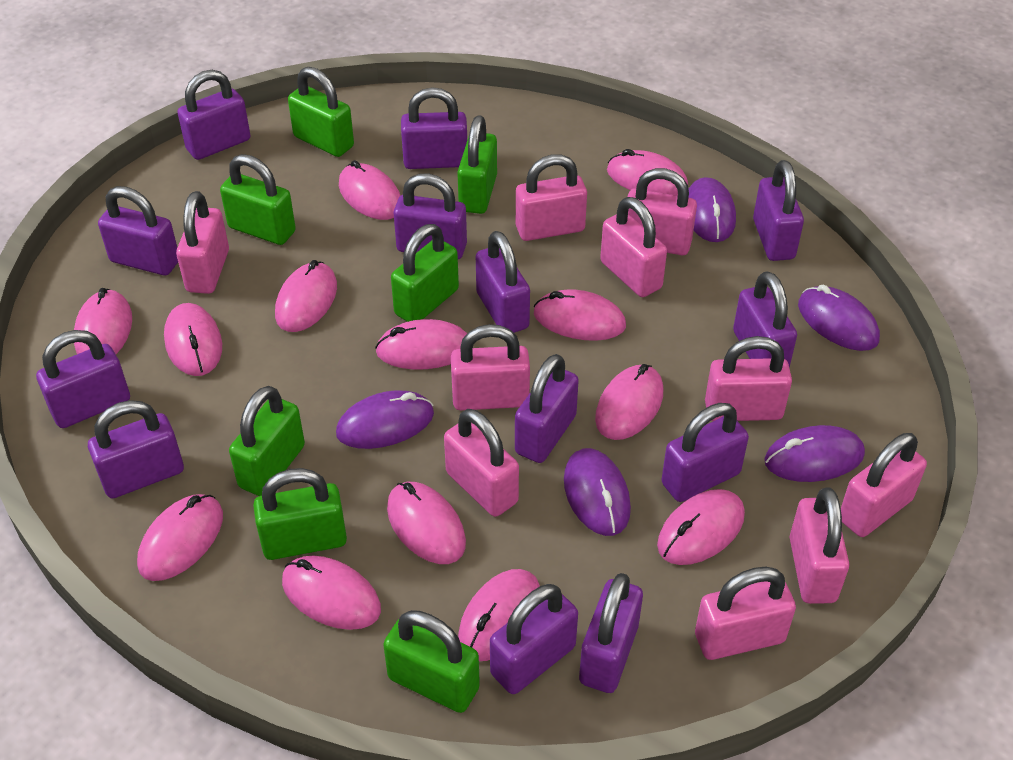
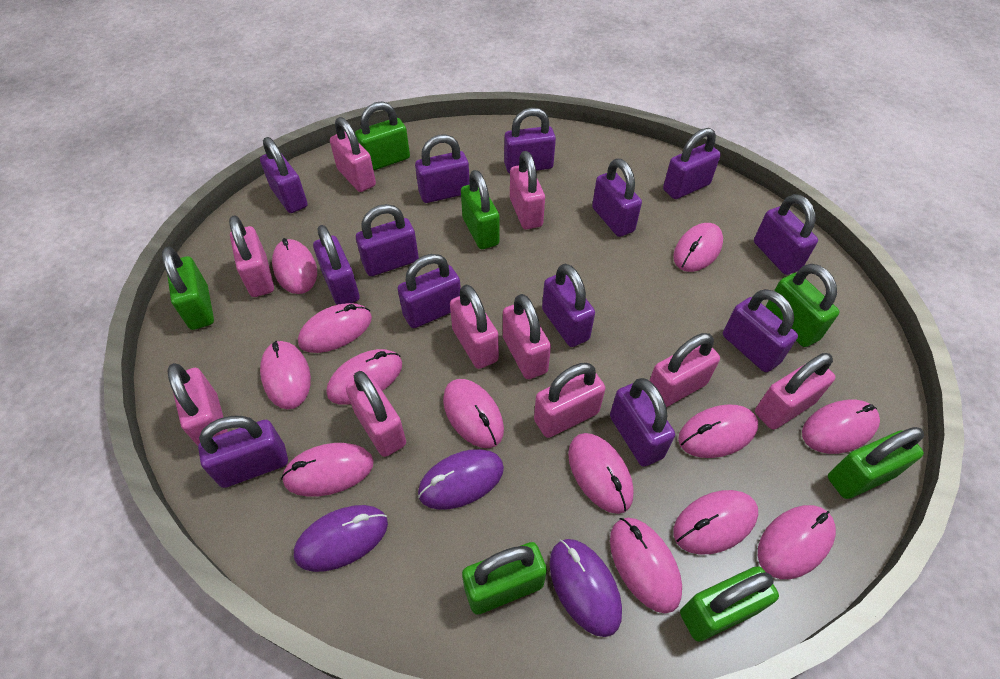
purple mouse: 5 -> 3

